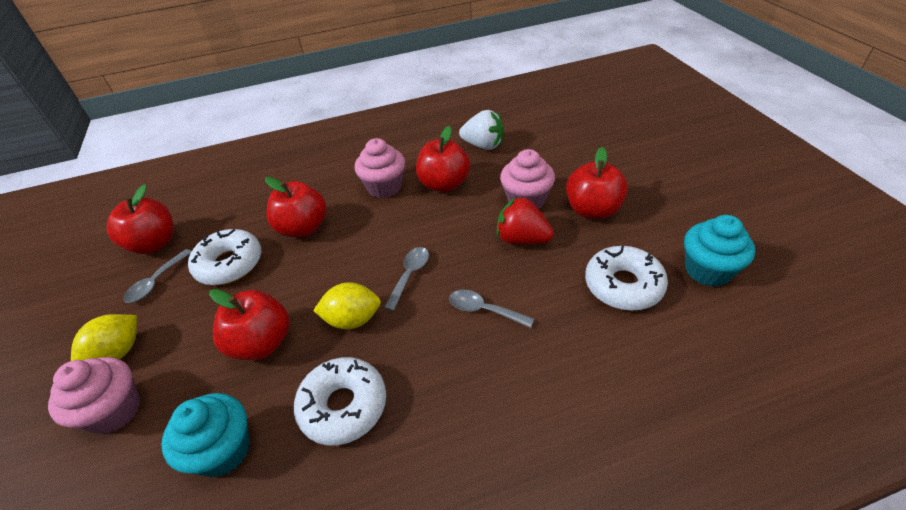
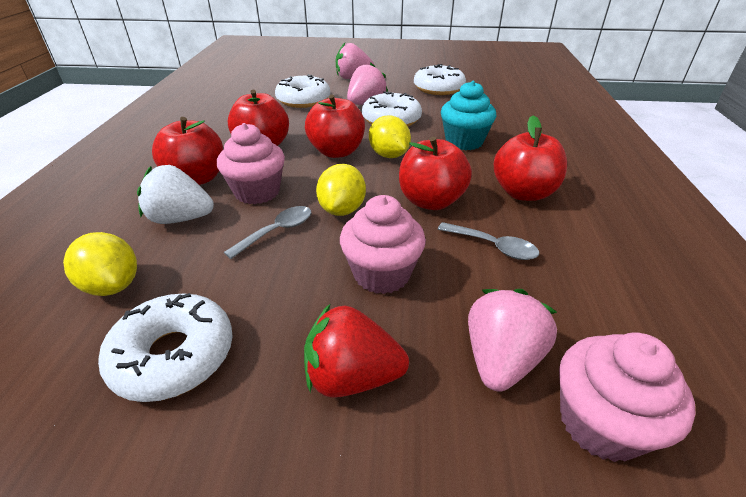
grey spoon: 3 -> 2
pink strawberry: 0 -> 3
turquoise cupcake: 2 -> 1
white donut: 3 -> 4
yellow lemon: 2 -> 3

